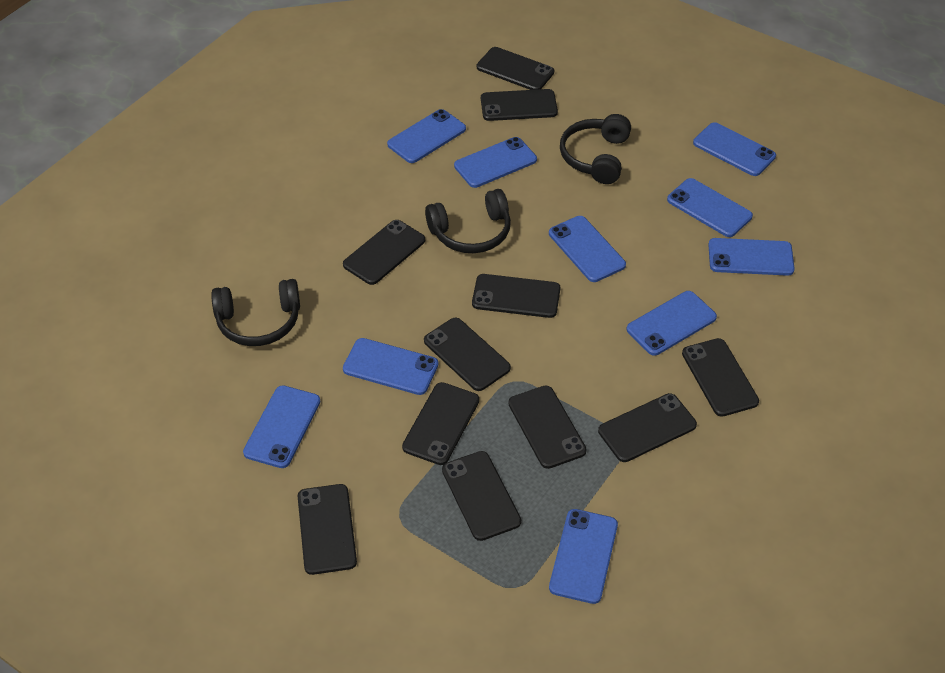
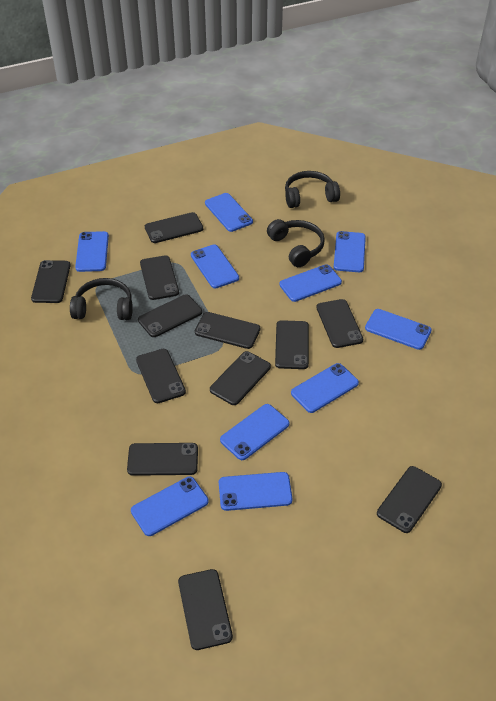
black phone: 11 -> 12

